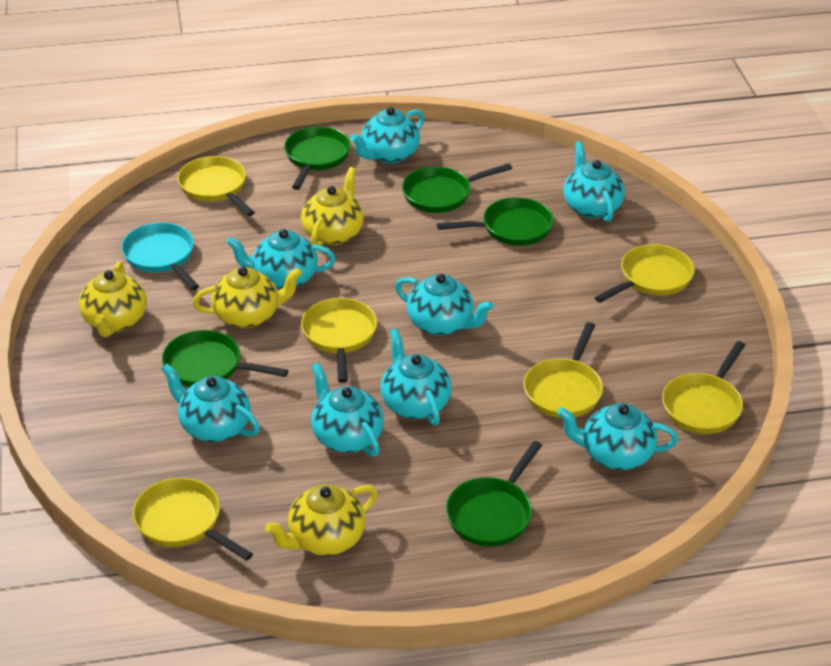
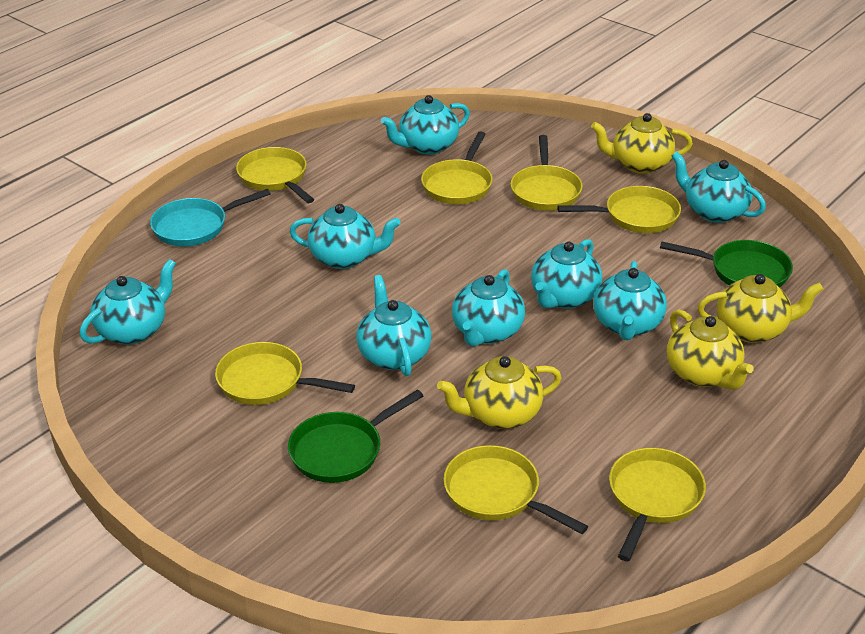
green pan: 5 -> 2
yellow pan: 6 -> 7

